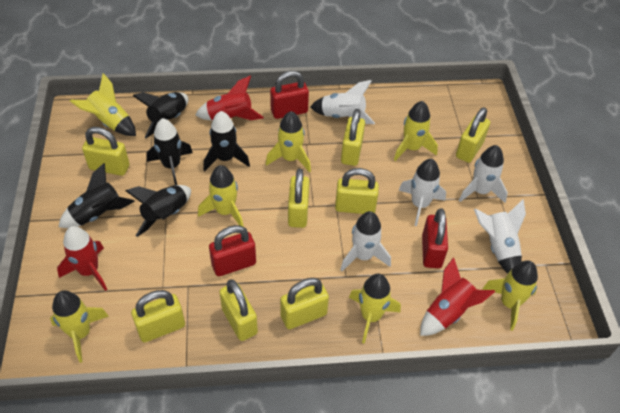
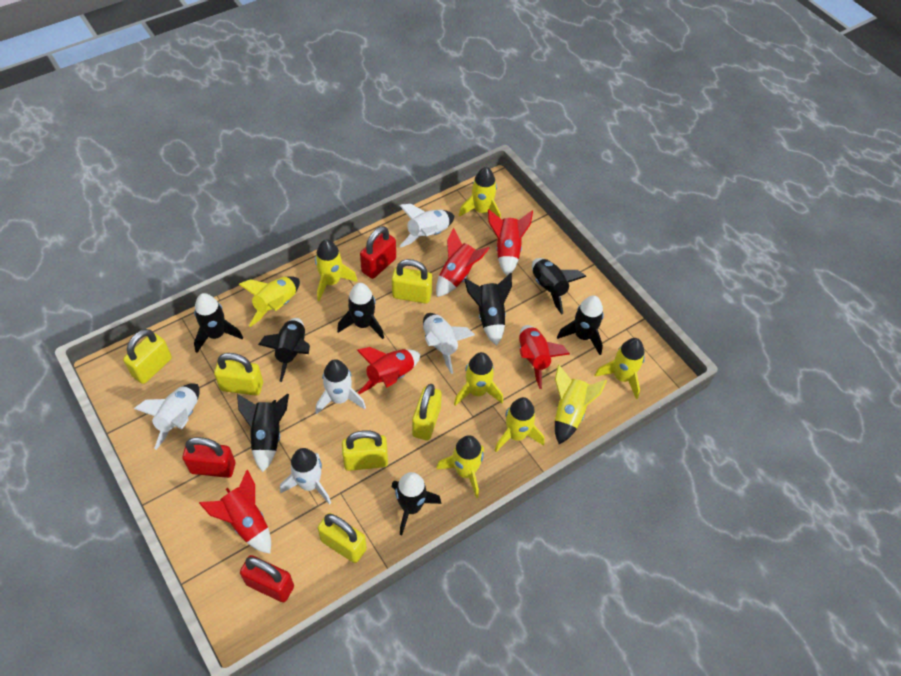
black rocket: 5 -> 8
red rocket: 3 -> 5
yellow padlock: 8 -> 6
yellow rocket: 7 -> 8

